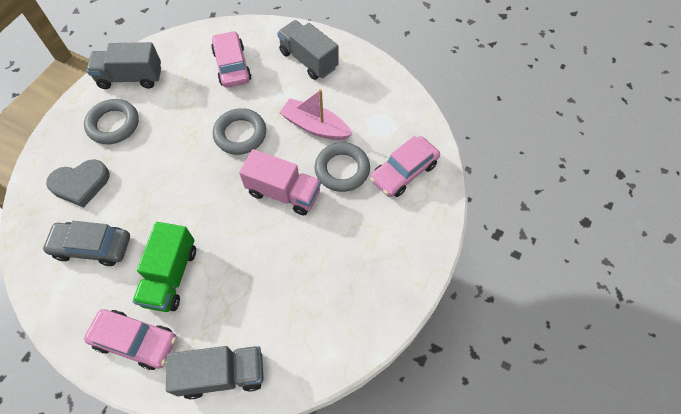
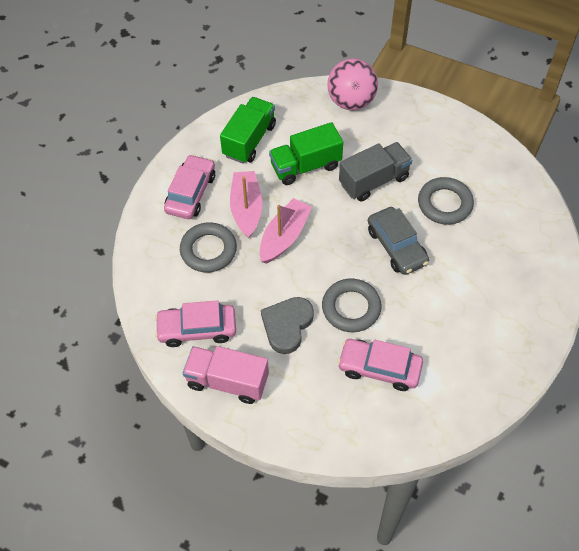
green truck: 1 -> 2
grey truck: 3 -> 1
pink ball: 0 -> 1
pink boat: 1 -> 2

